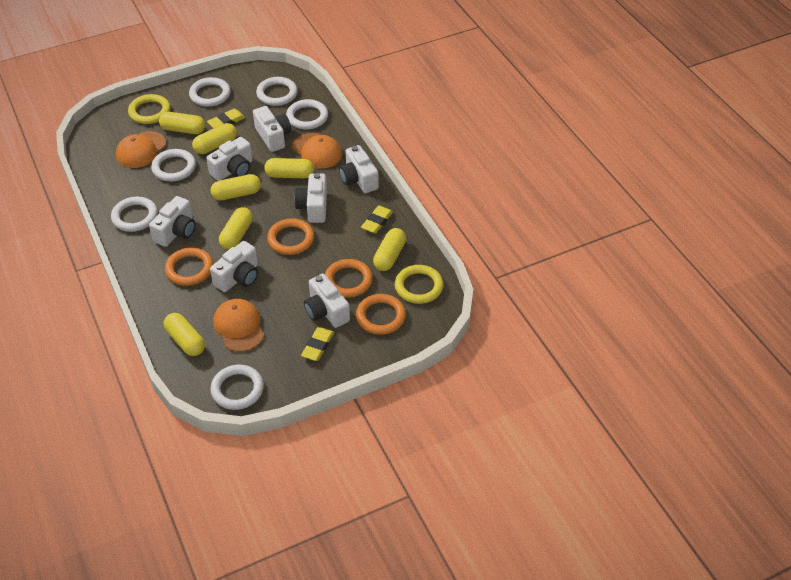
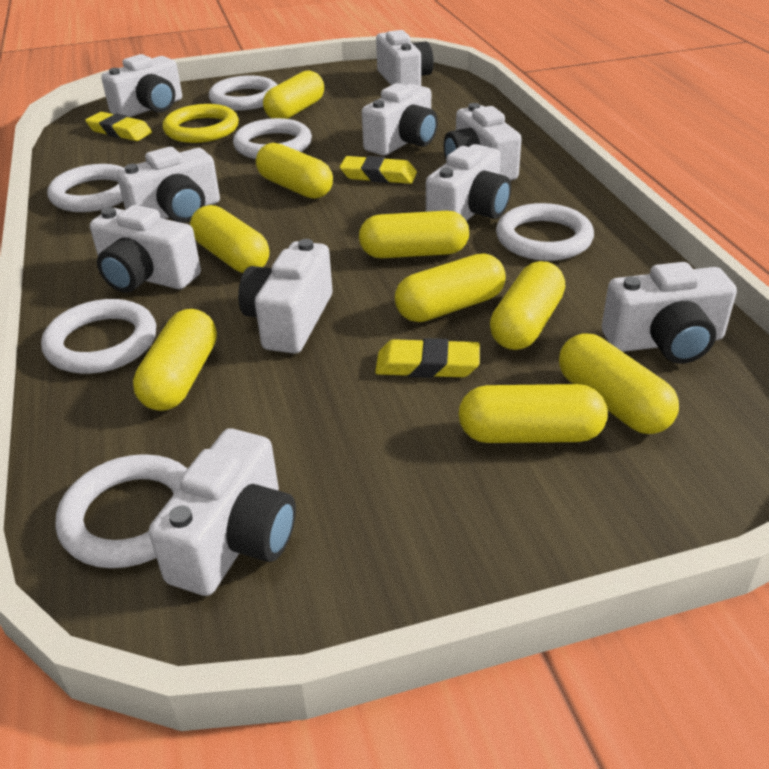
orange cap: 3 -> 0
orange ring: 4 -> 0
white camera: 7 -> 10
yellow capsule: 7 -> 9
yellow ring: 2 -> 1

